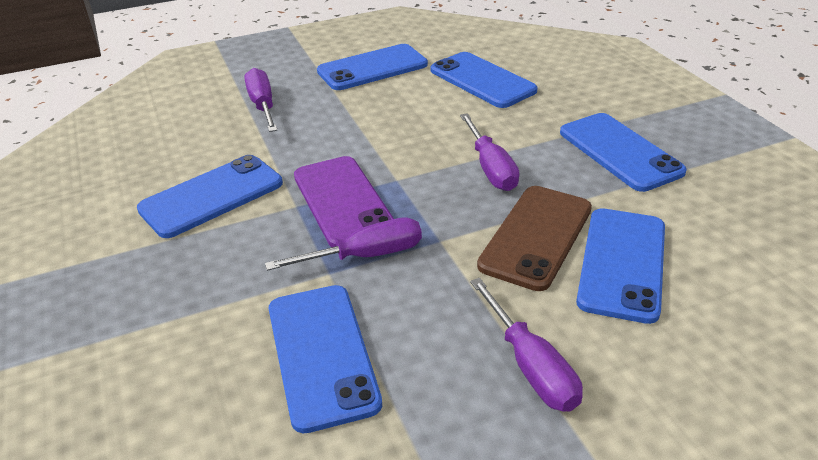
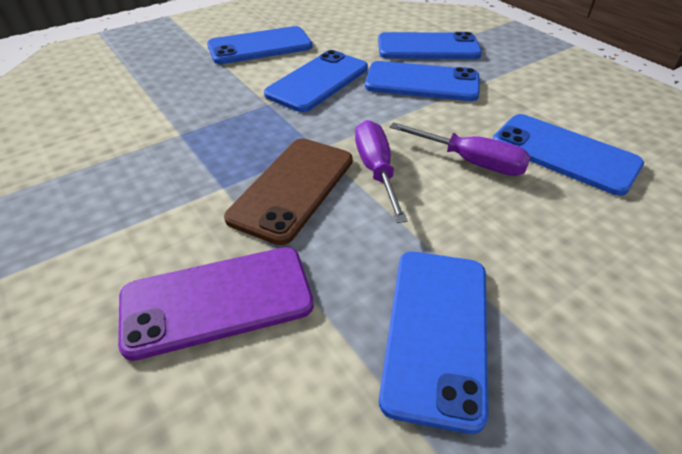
purple screwdriver: 4 -> 2

